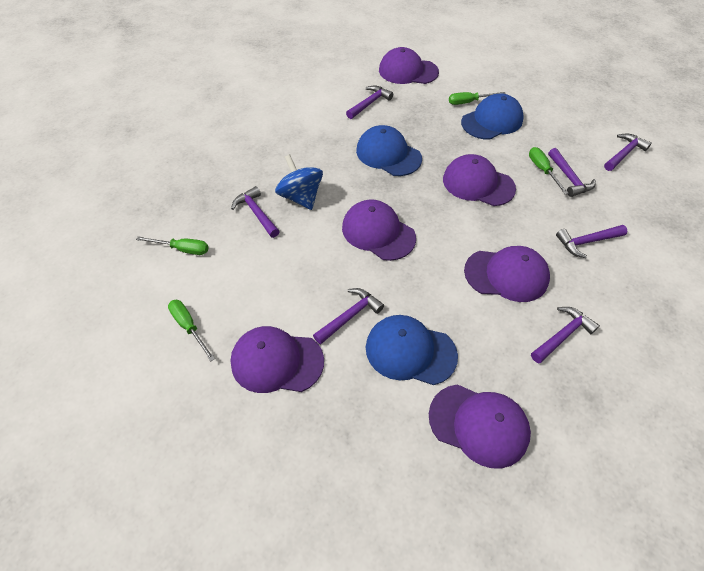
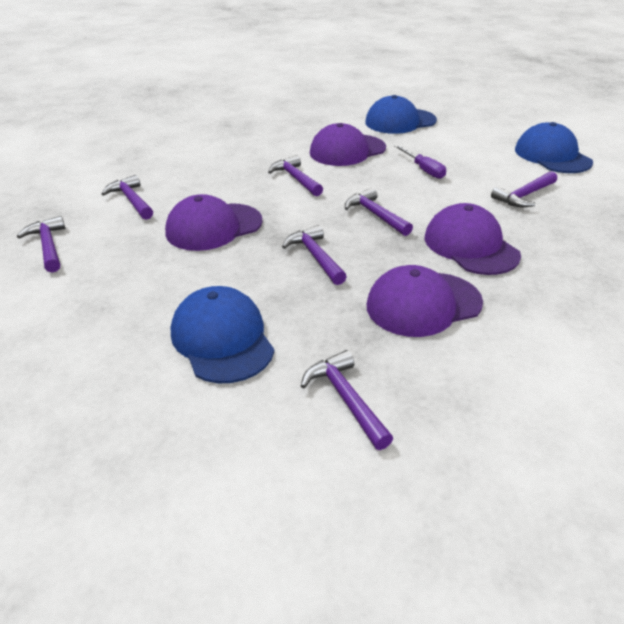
blue spinning top: 1 -> 0
green screwdriver: 4 -> 0
purple cap: 6 -> 4
purple screwdriver: 0 -> 1

